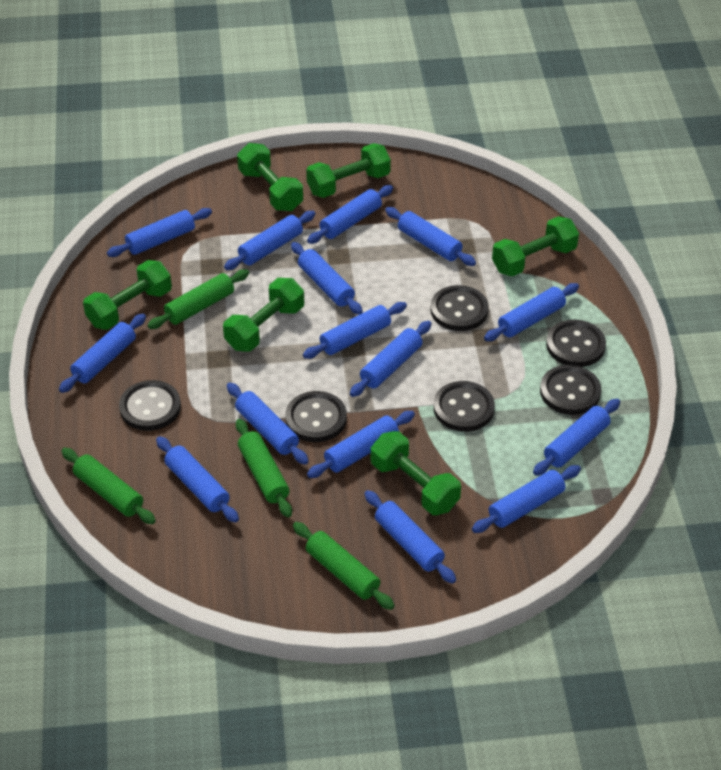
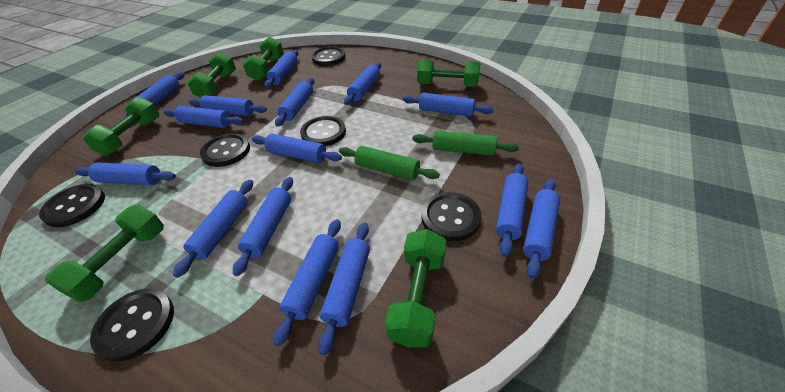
green rolling pin: 4 -> 2

